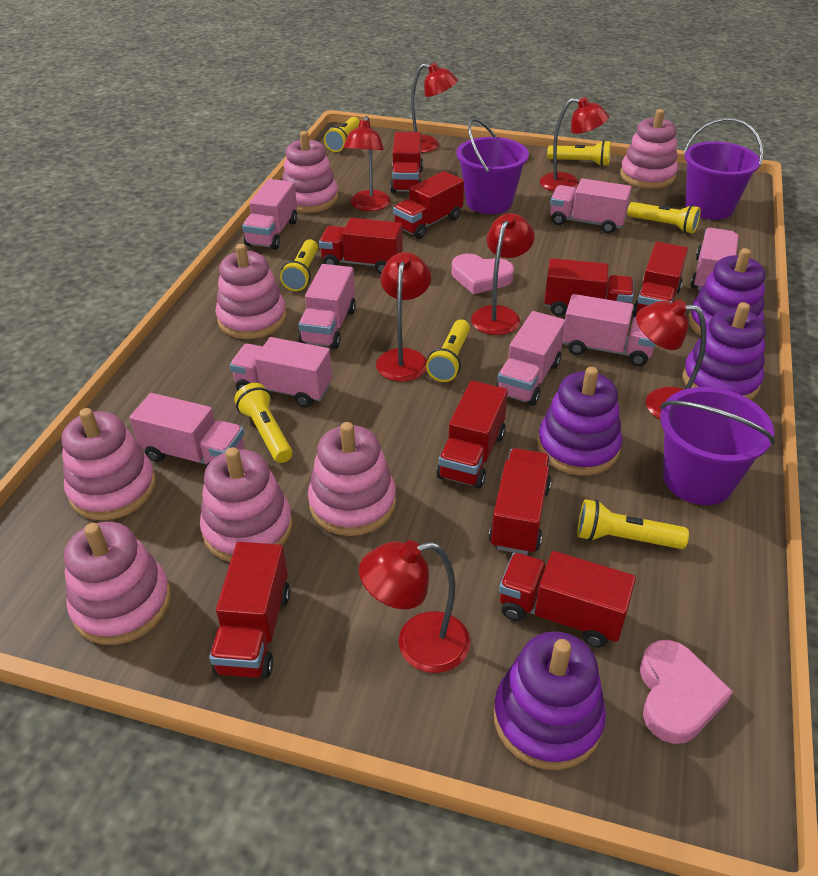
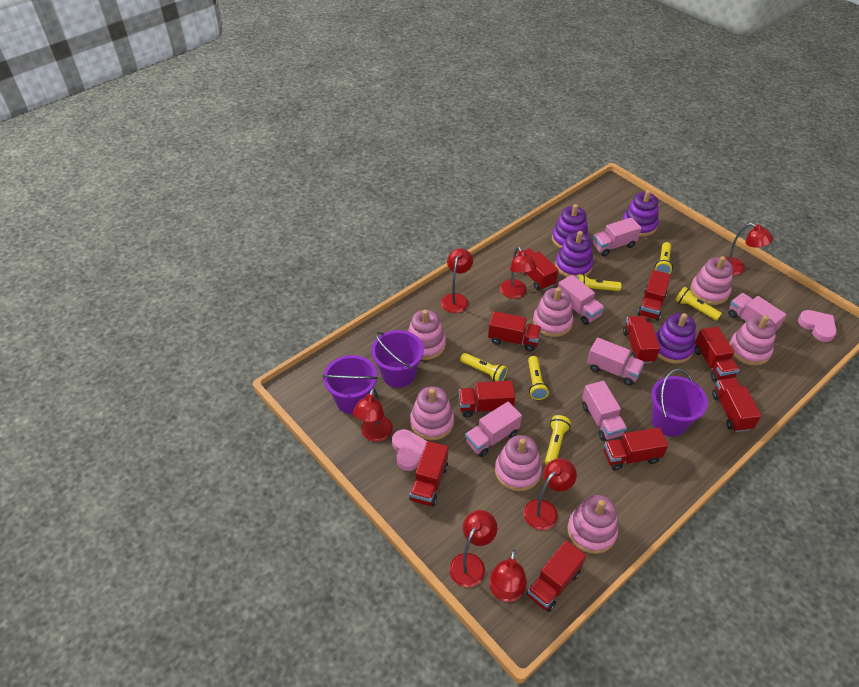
pink truck: 8 -> 6
red truck: 9 -> 10
yellow flashlight: 7 -> 6

